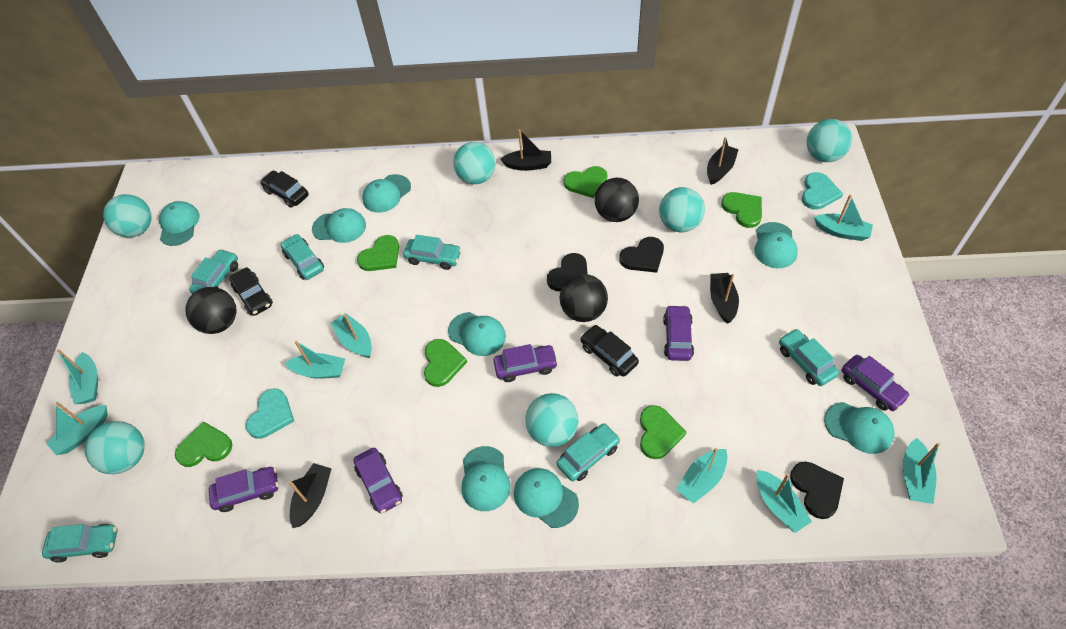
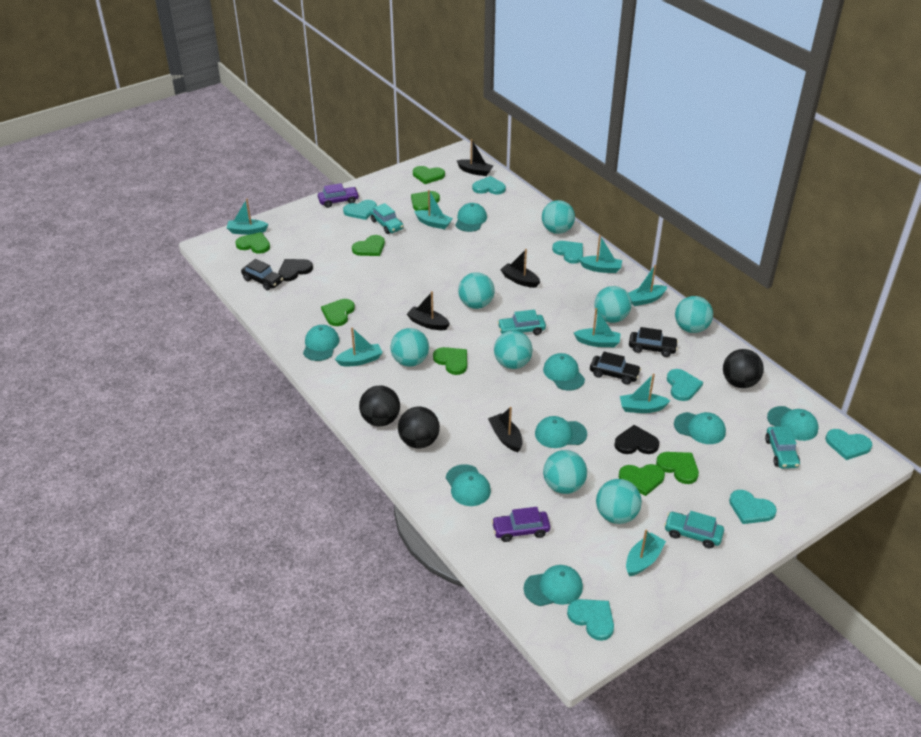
black heart: 3 -> 2
green heart: 6 -> 8
purple car: 5 -> 2
turquoise ball: 6 -> 8
turquoise car: 6 -> 4
turquoise heart: 2 -> 7

